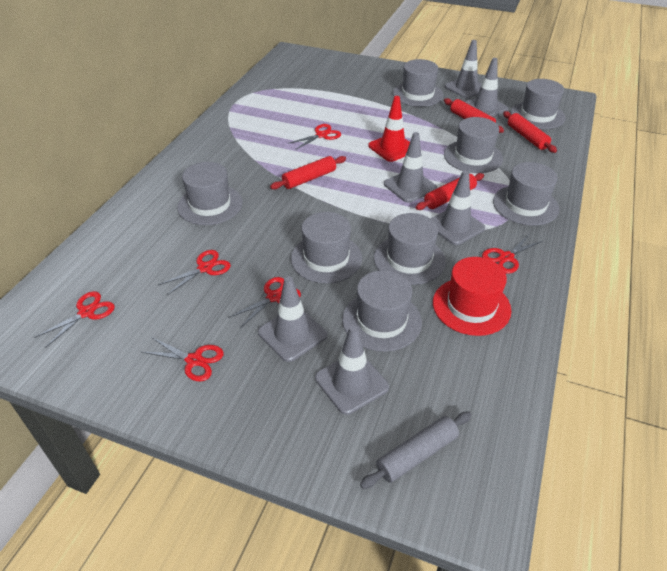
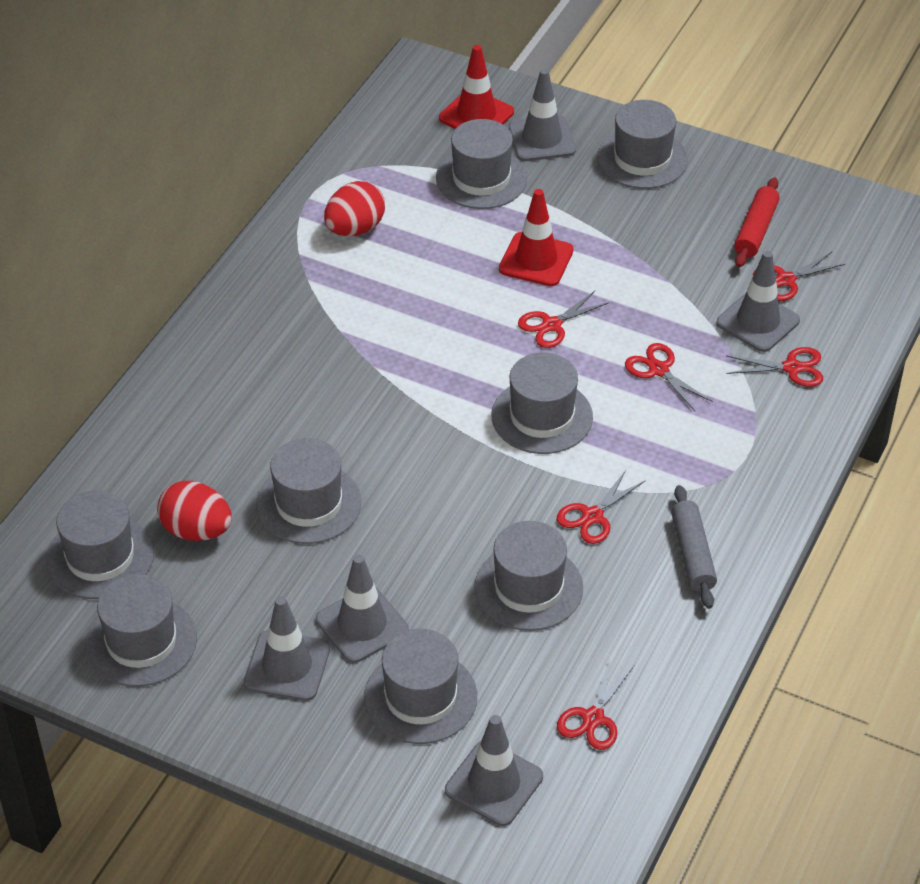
grey traffic cone: 6 -> 5
red egg: 0 -> 2
red hat: 1 -> 0
red rolling pin: 4 -> 1
red traffic cone: 1 -> 2

